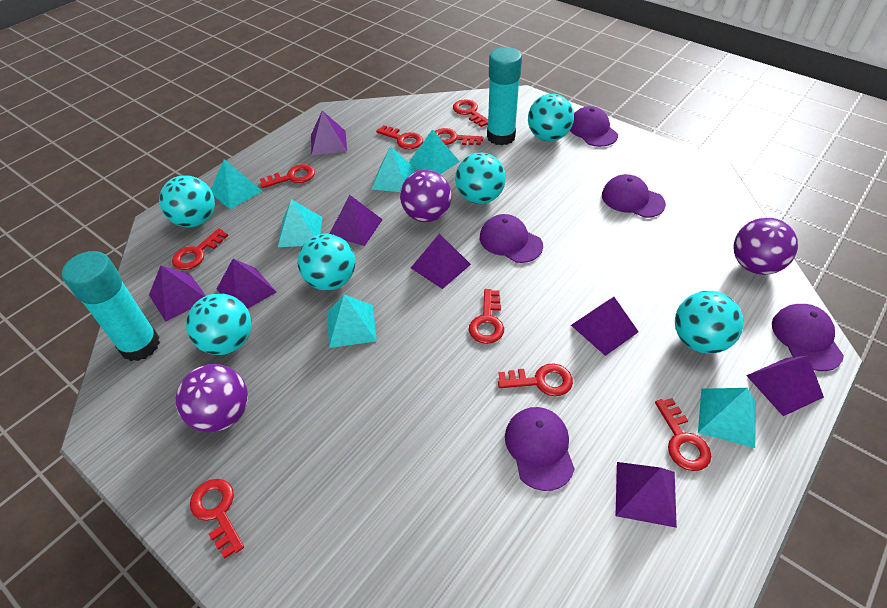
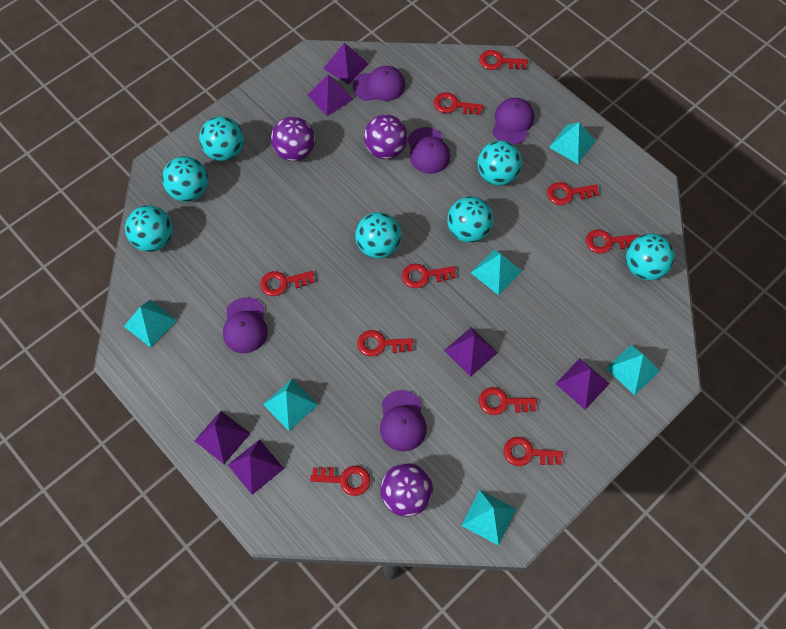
purple pyramid: 8 -> 6
red key: 9 -> 10
turquoise ball: 6 -> 7
turquoise glue stick: 2 -> 0

